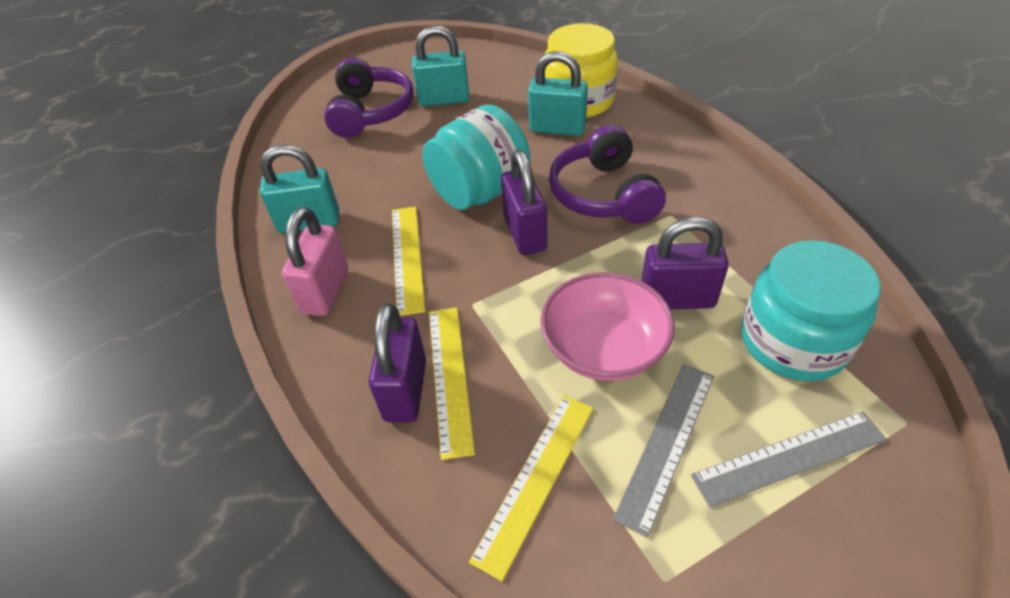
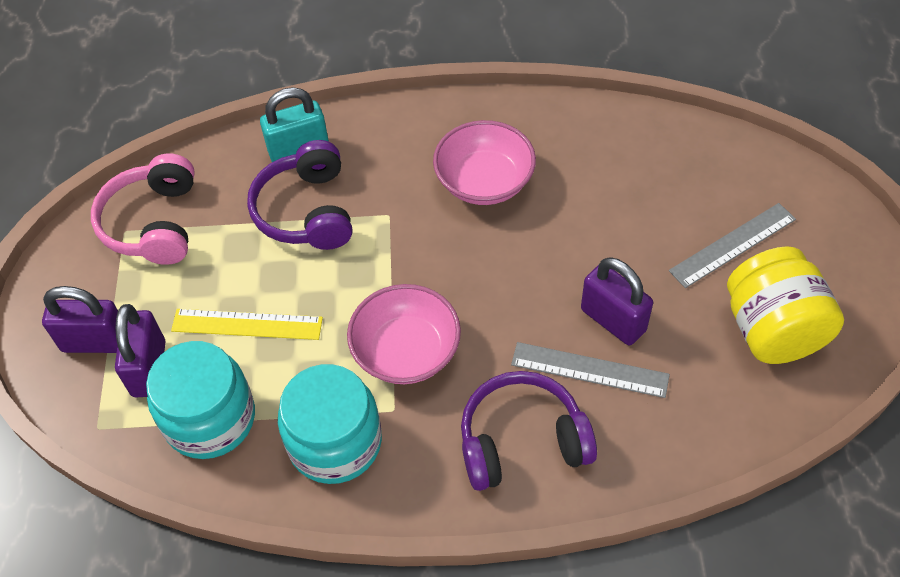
pink bowl: 1 -> 2
pink headphones: 0 -> 1
pink padlock: 1 -> 0
turquoise padlock: 3 -> 1
yellow ruler: 3 -> 1

